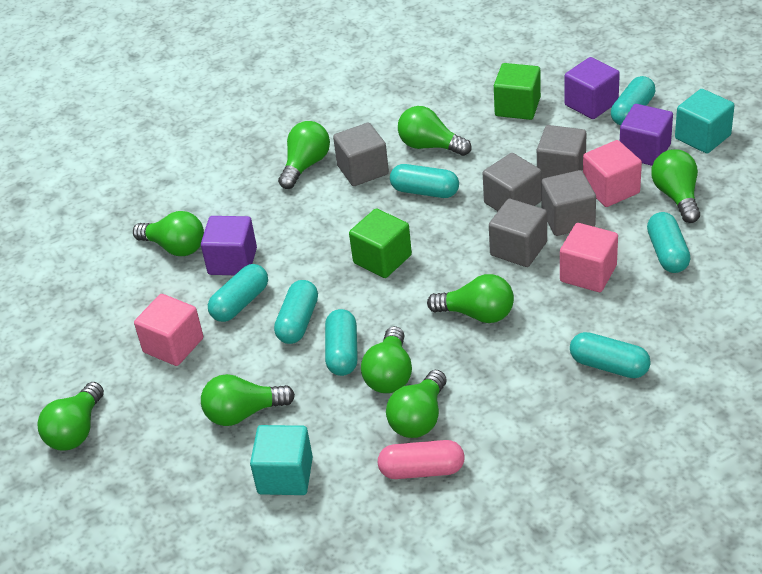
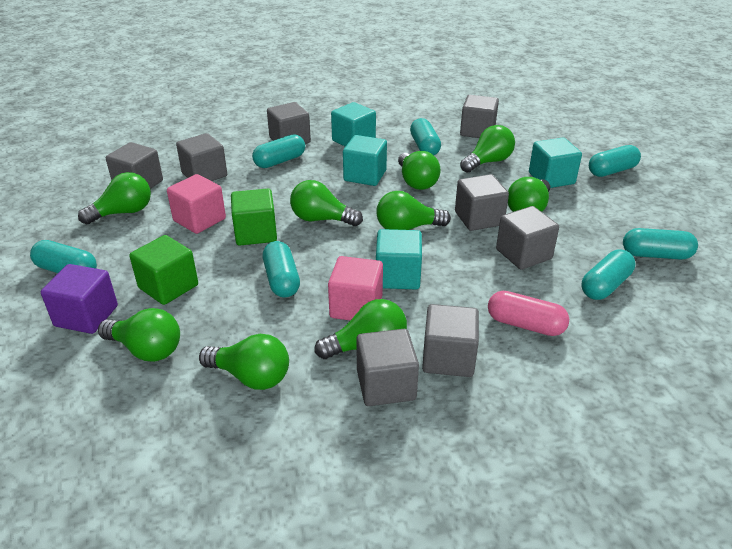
grey cube: 5 -> 8
pink cube: 3 -> 2
purple cube: 3 -> 1
turquoise cube: 2 -> 4

